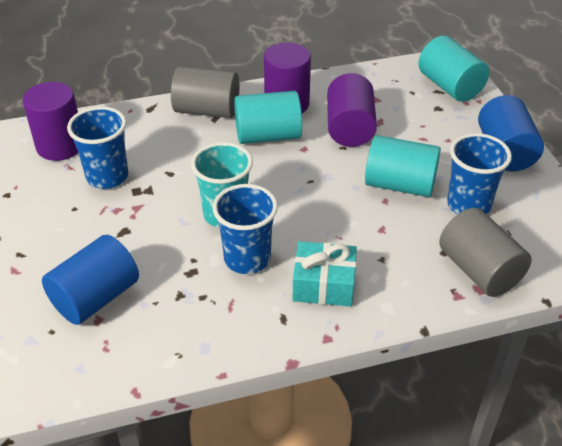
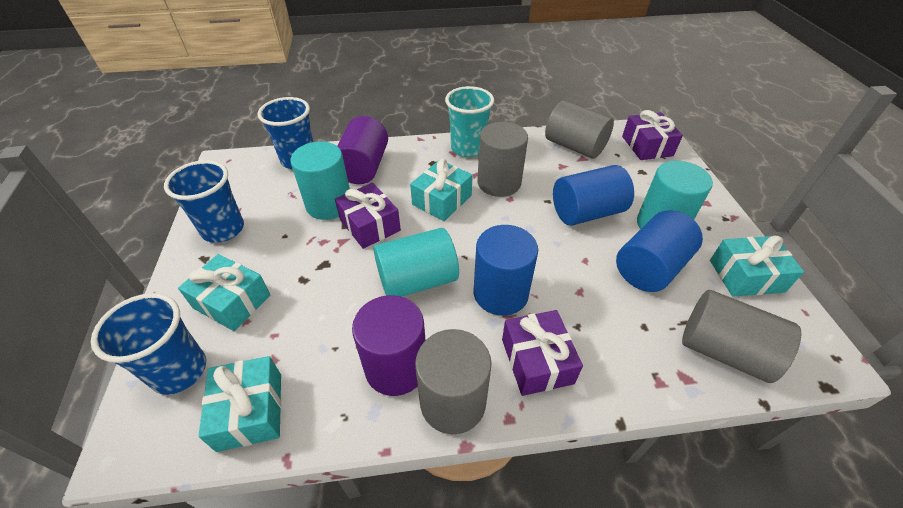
blue cylinder: 2 -> 3
grey cylinder: 2 -> 4
purple cylinder: 3 -> 2
purple gift: 0 -> 3
turquoise gift: 1 -> 4

